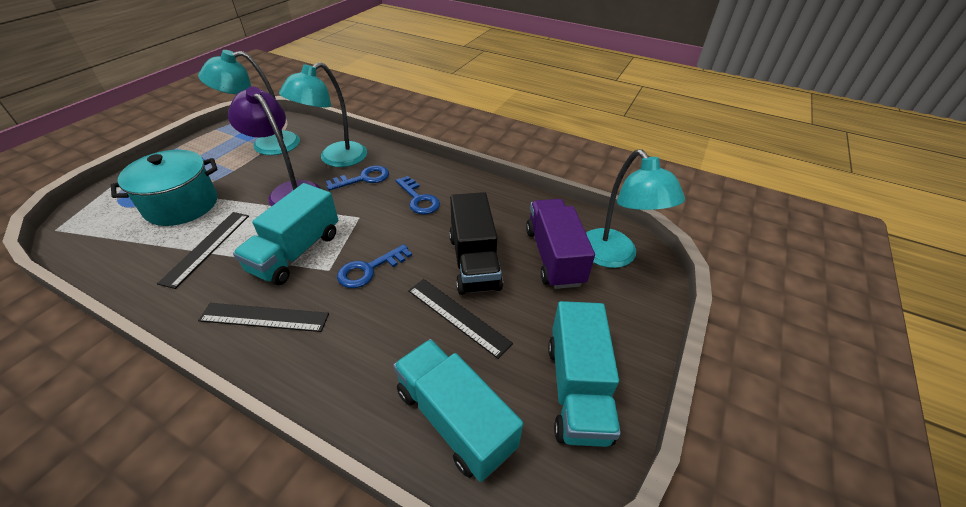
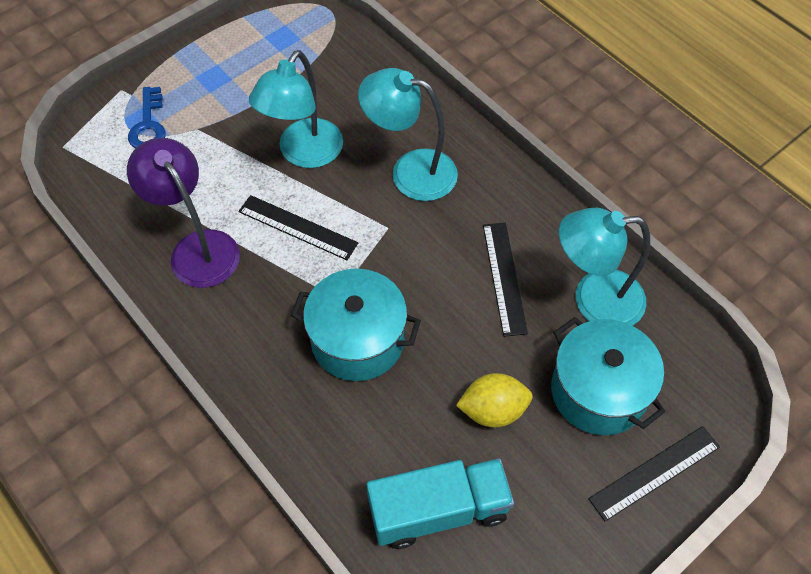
black truck: 1 -> 0
blue key: 3 -> 1
purple truck: 1 -> 0
turquoise pot: 1 -> 2
turquoise truck: 3 -> 1
yellow lemon: 0 -> 1

